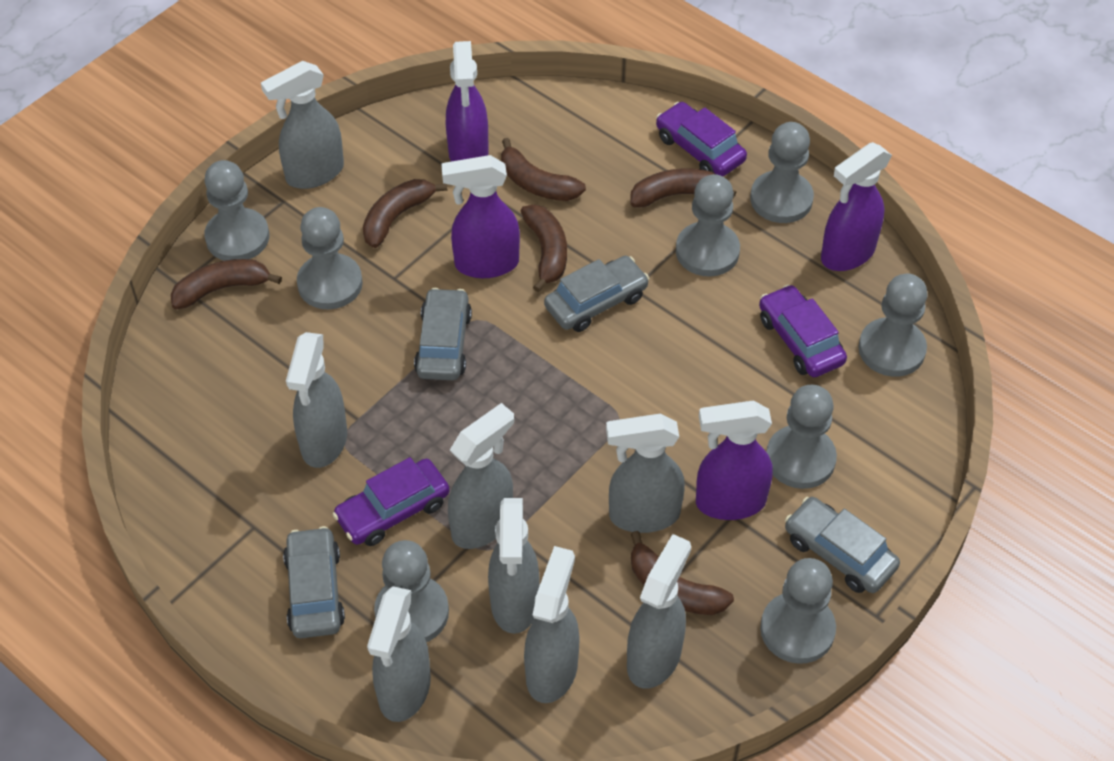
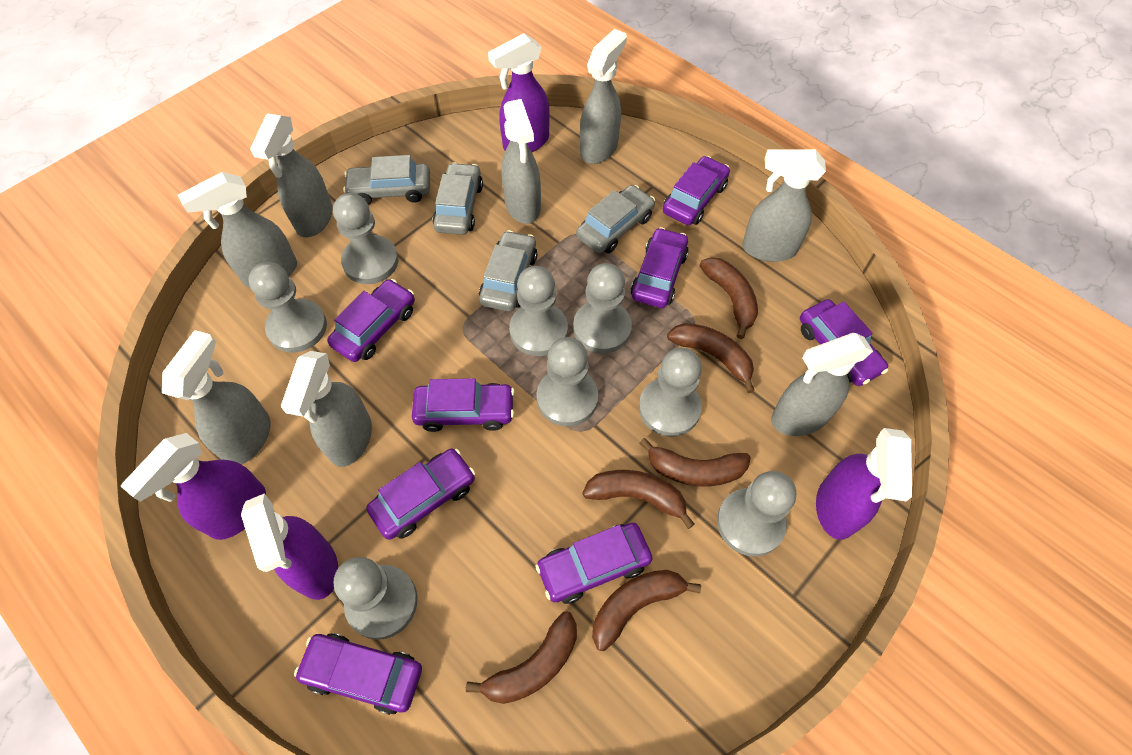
purple car: 3 -> 8

